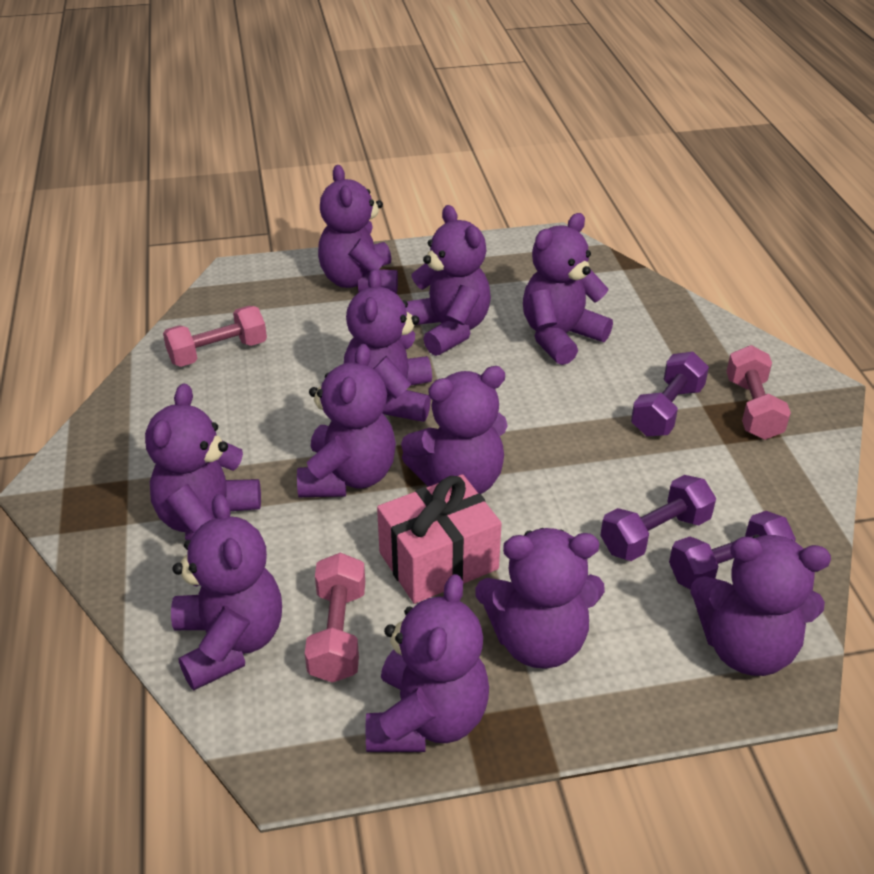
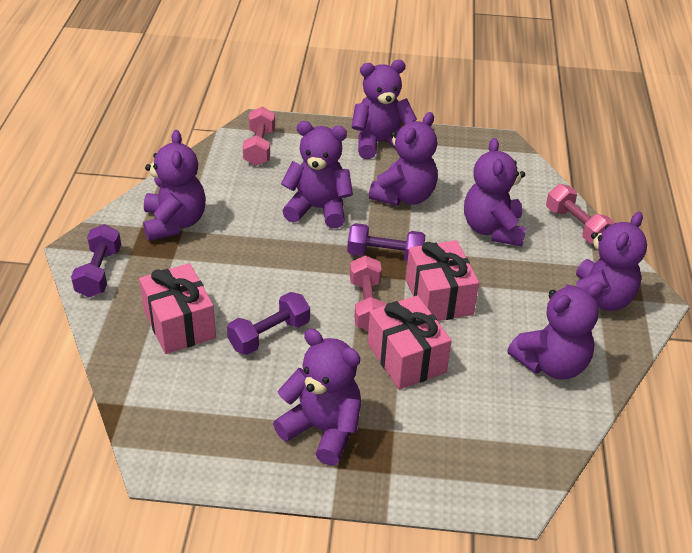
pink gift: 1 -> 3
purple teddy bear: 11 -> 8

